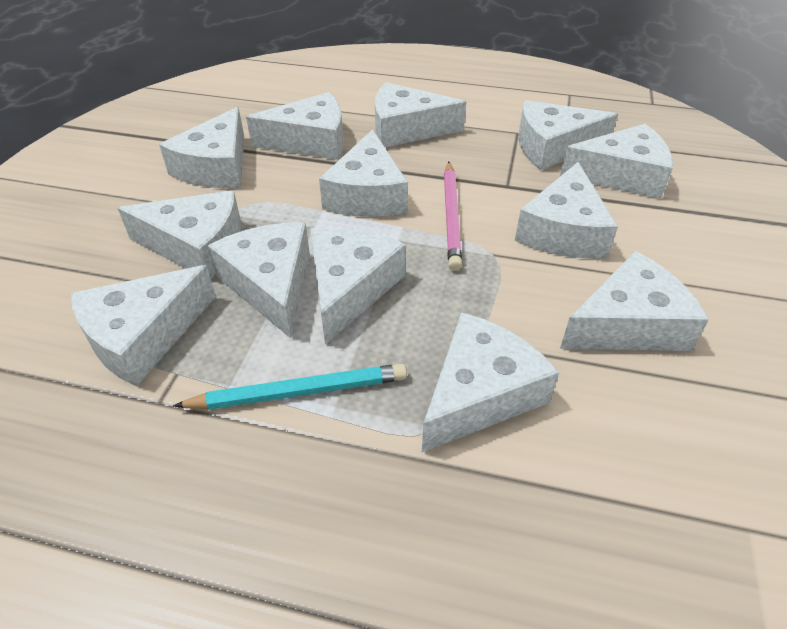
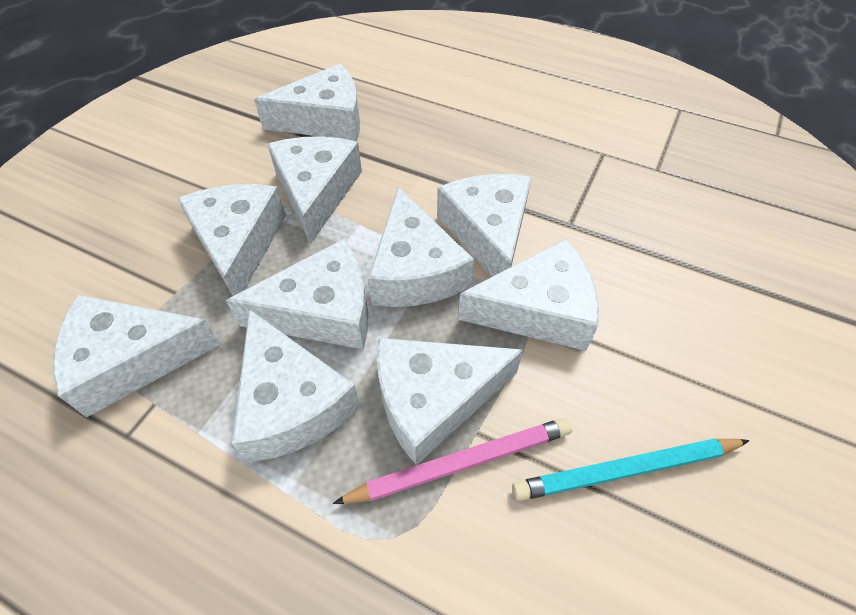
white cheese: 13 -> 10

